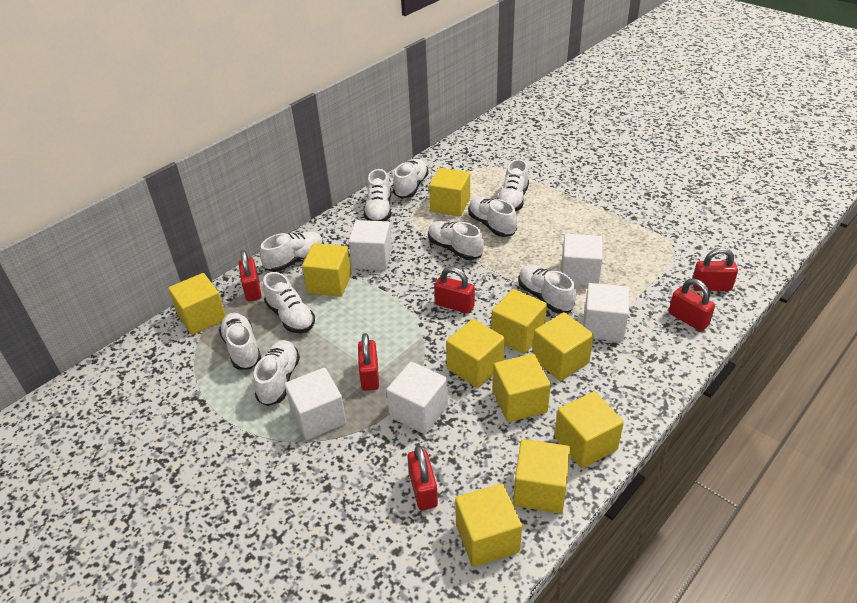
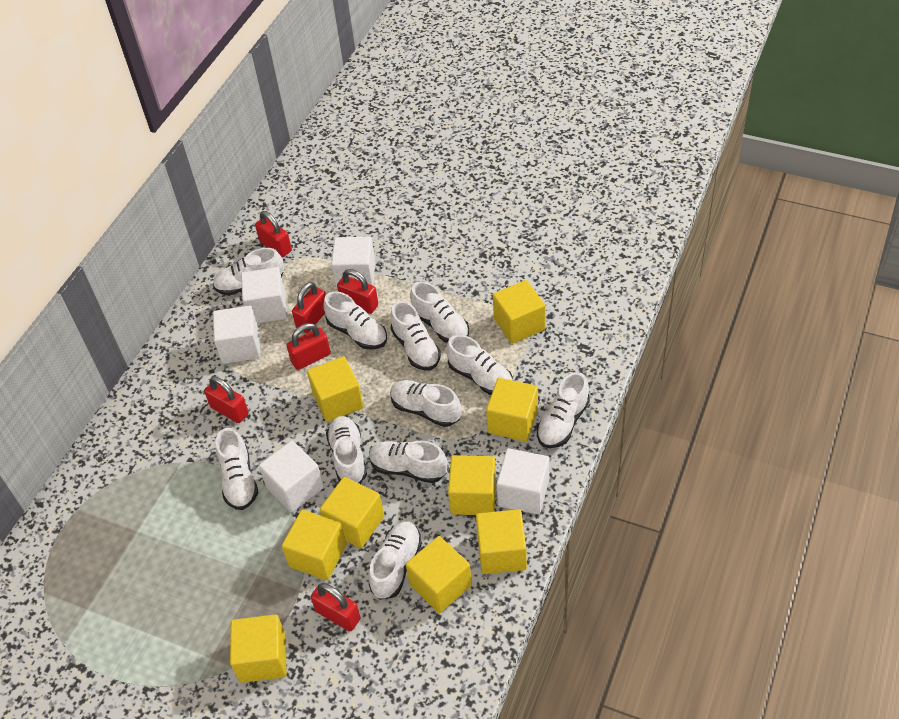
white shoe: 10 -> 11
yellow cube: 10 -> 9

